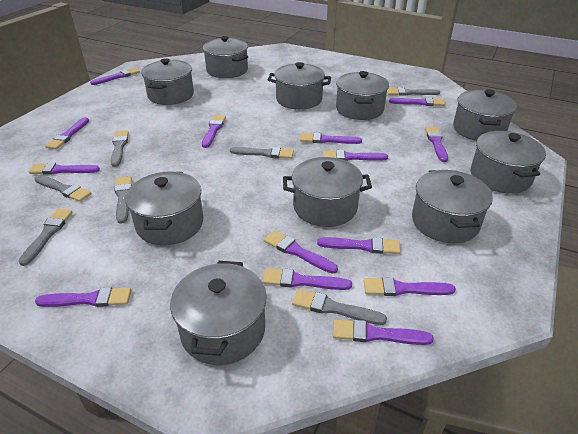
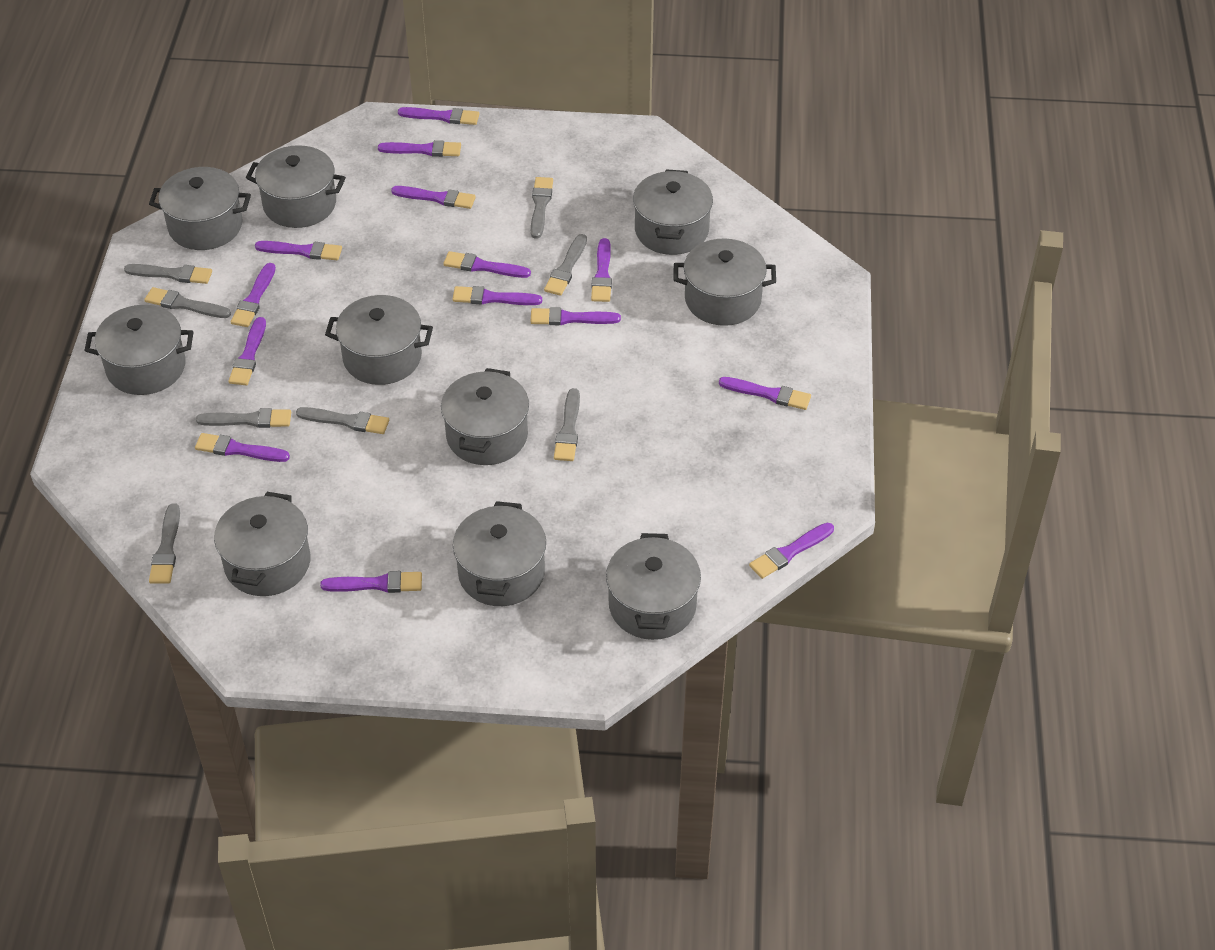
grey brush: 7 -> 8

